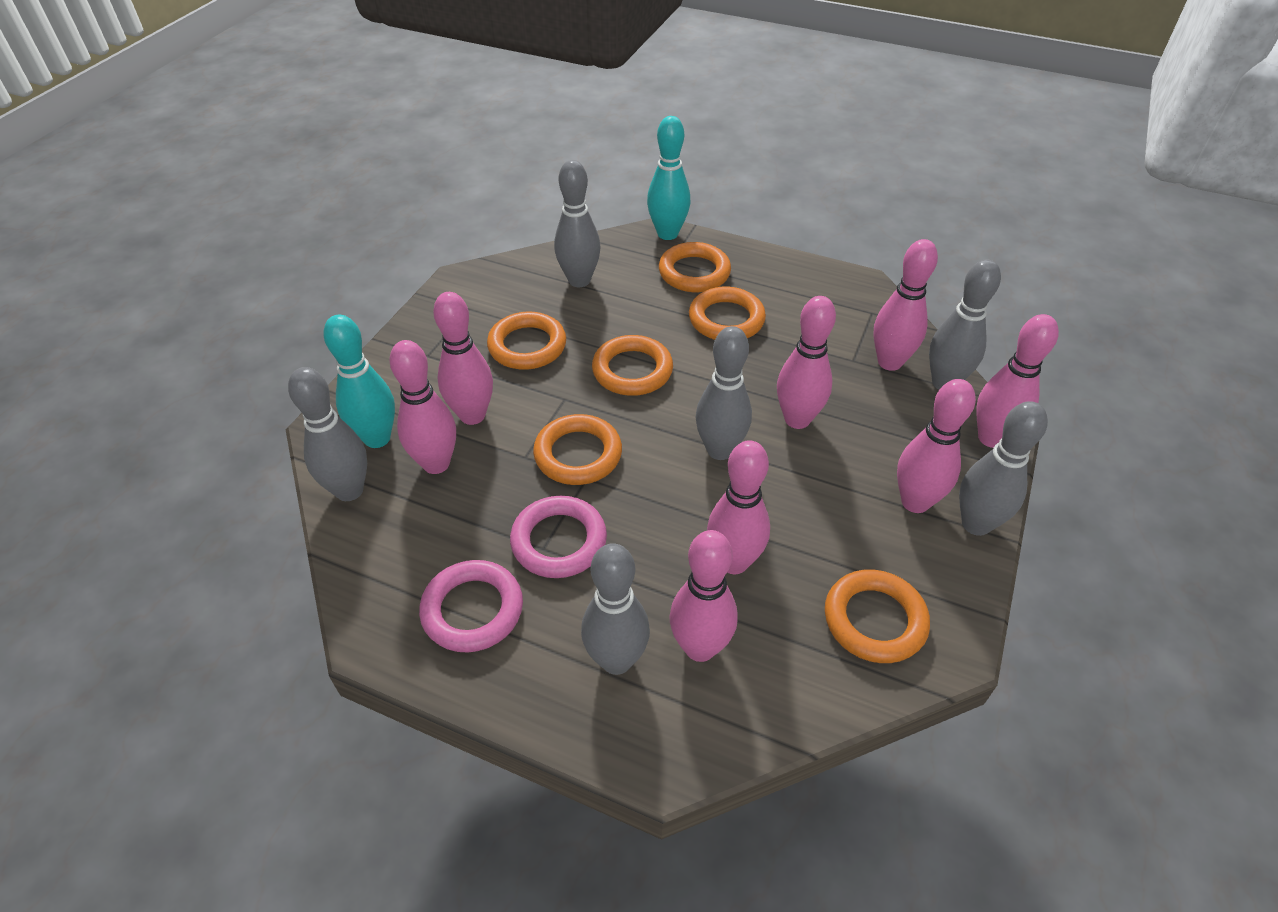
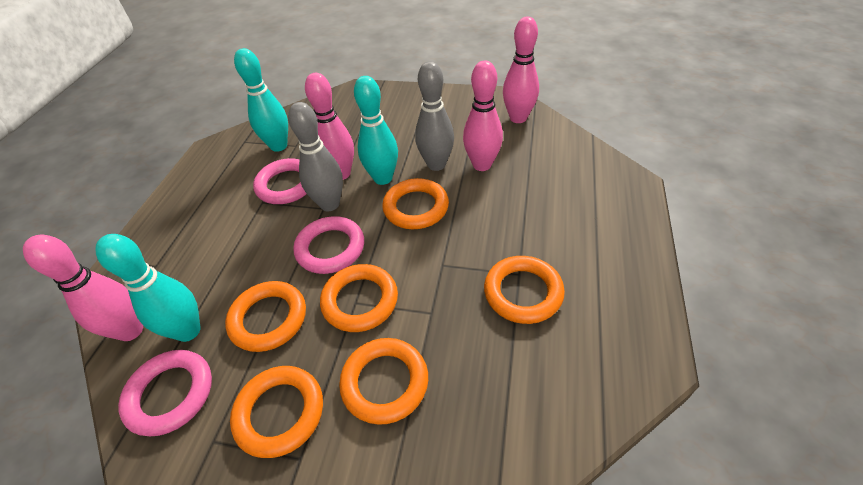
grey bowling pin: 6 -> 2
pink bowling pin: 8 -> 4
pink ring: 2 -> 3
turquoise bowling pin: 2 -> 3

